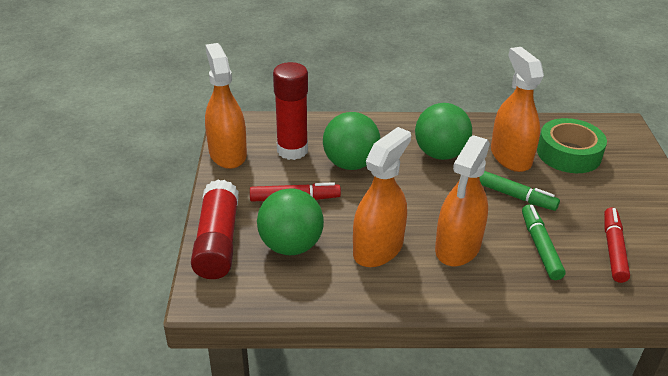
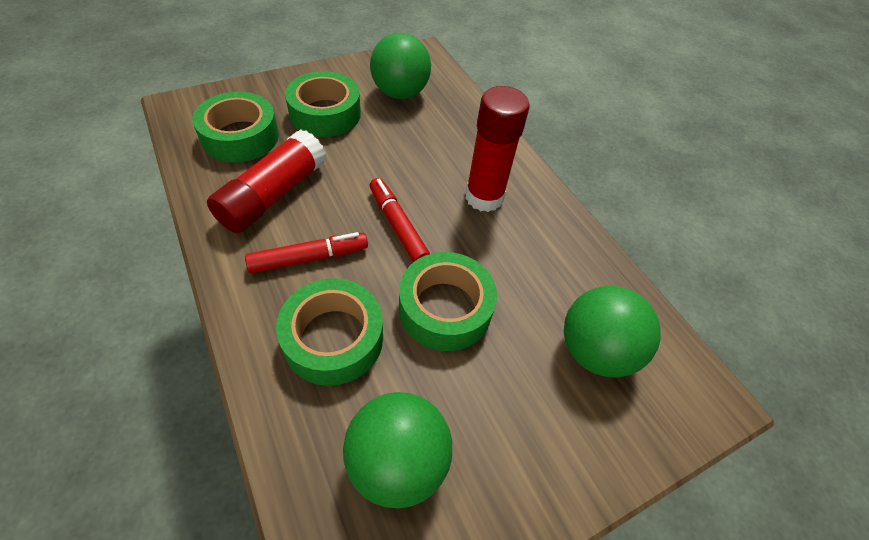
green marker: 2 -> 0
green tape: 1 -> 4
orange spray bottle: 4 -> 0

